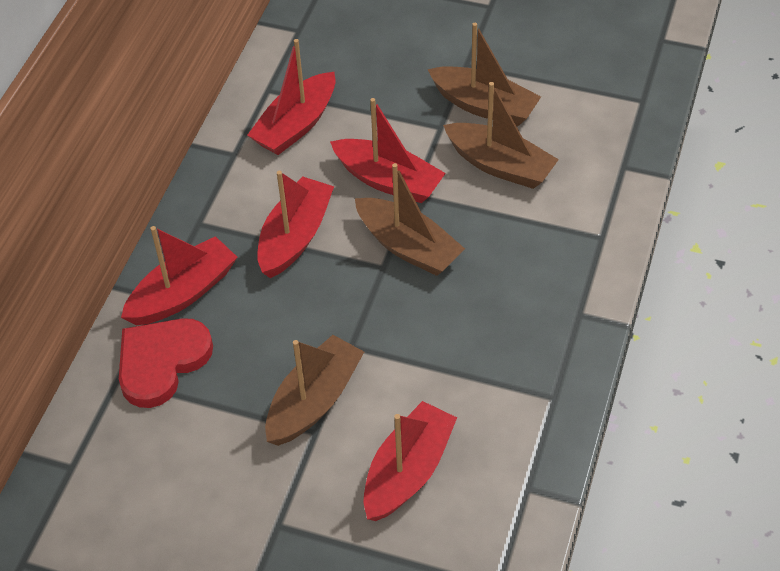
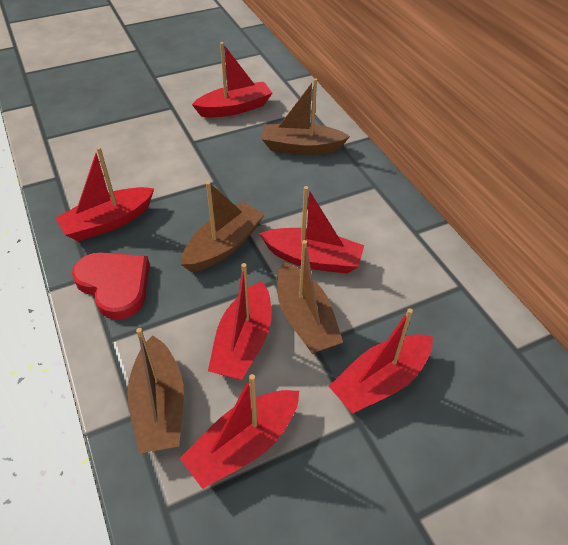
red boat: 5 -> 6

